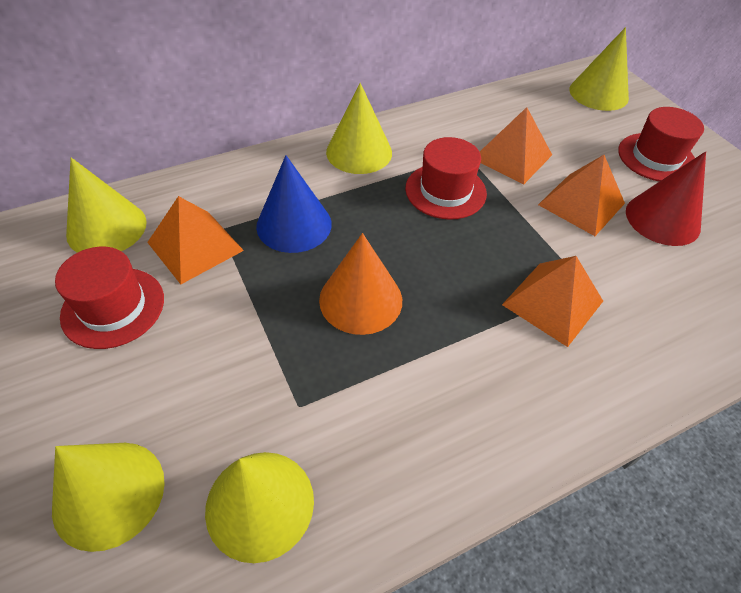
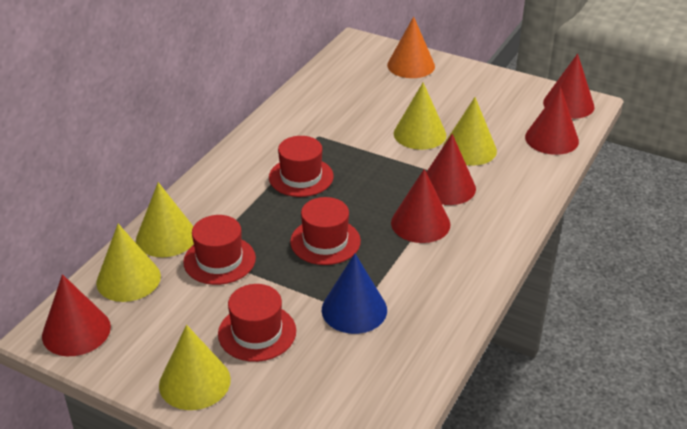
orange pyramid: 4 -> 0
red cone: 1 -> 5
red hat: 3 -> 4

